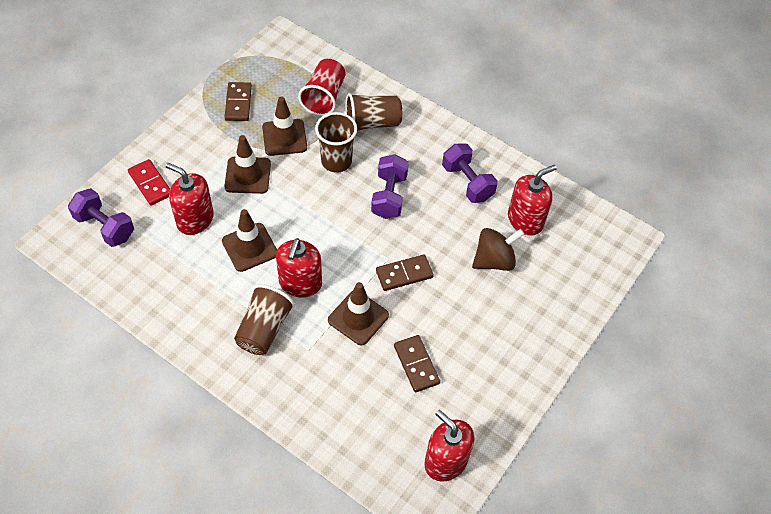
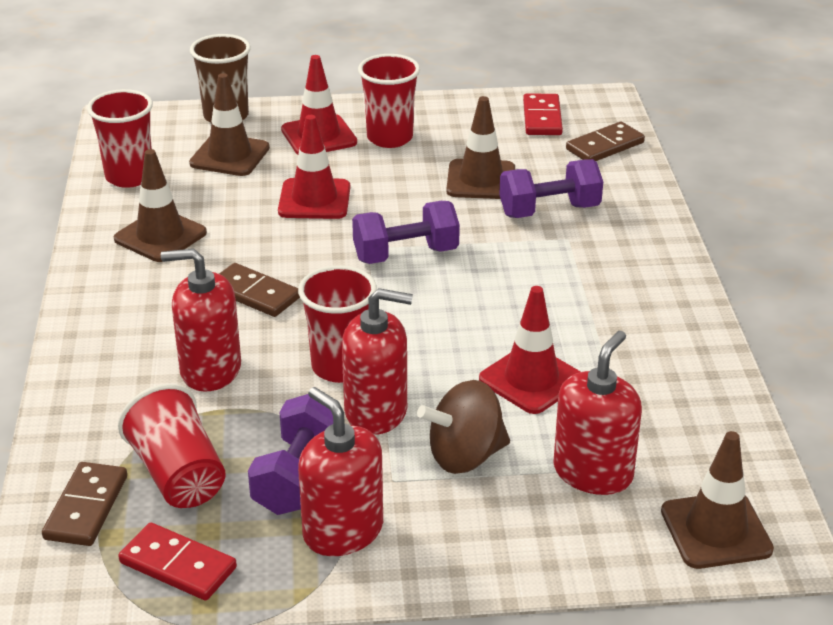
brown cup: 3 -> 1
red cup: 1 -> 4
red domino: 1 -> 2
red traffic cone: 0 -> 3

